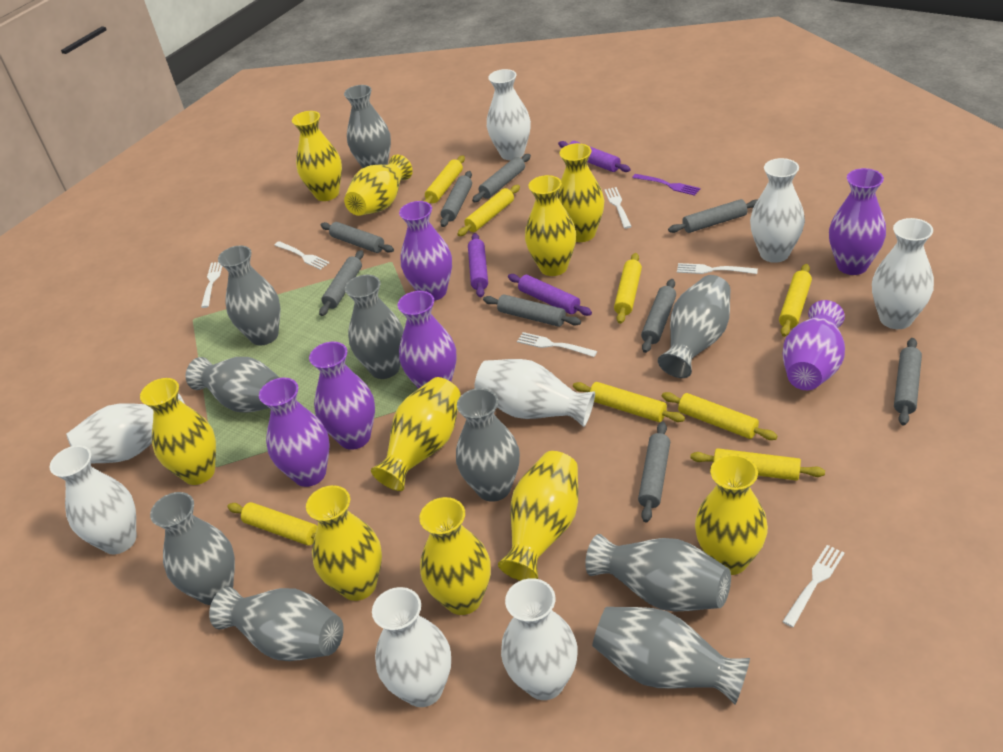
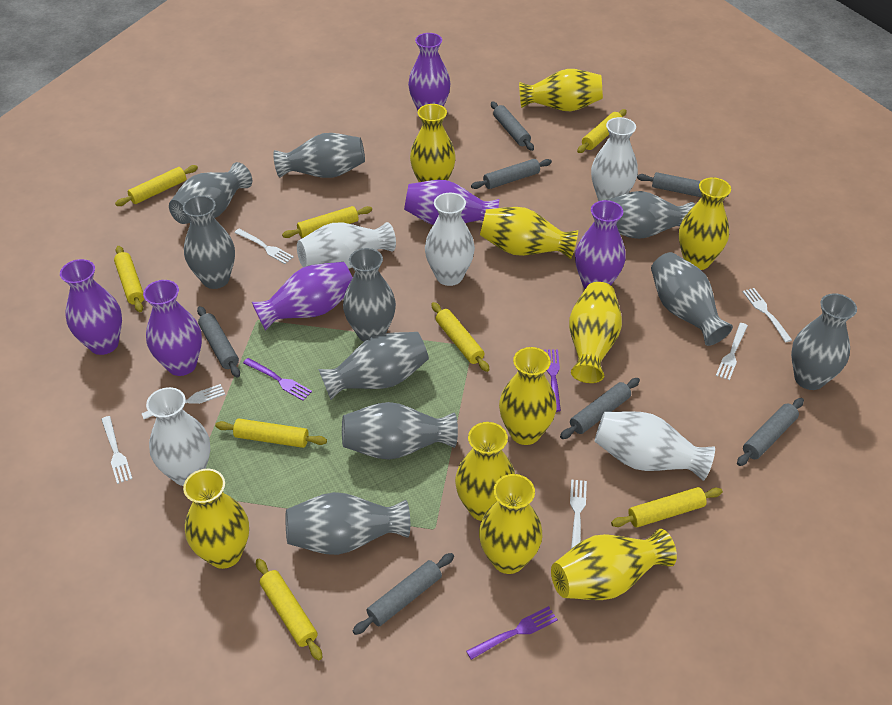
grey rolling pin: 9 -> 7
purple fork: 1 -> 3
purple rolling pin: 3 -> 0
white vase: 8 -> 5

